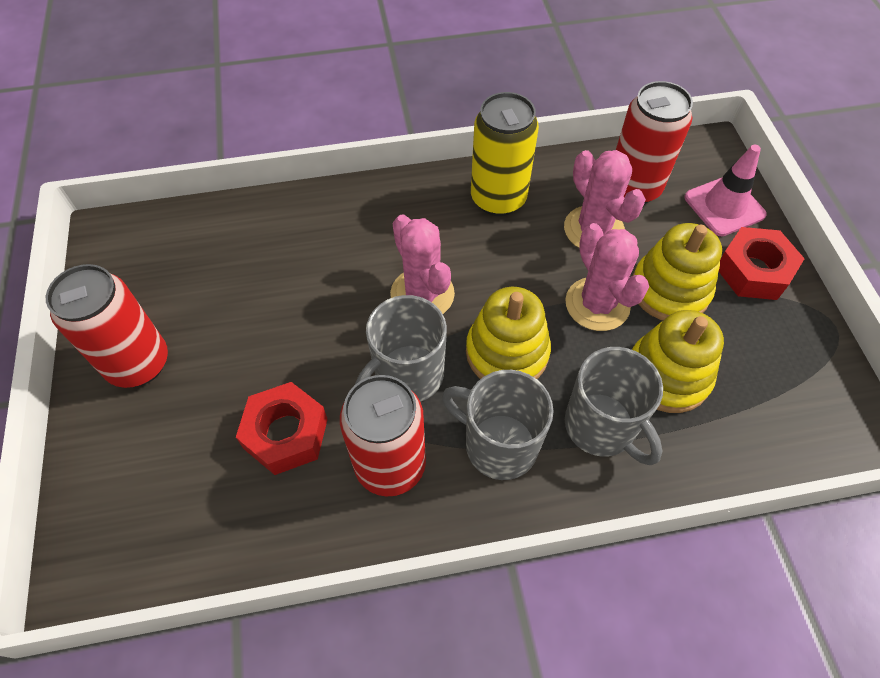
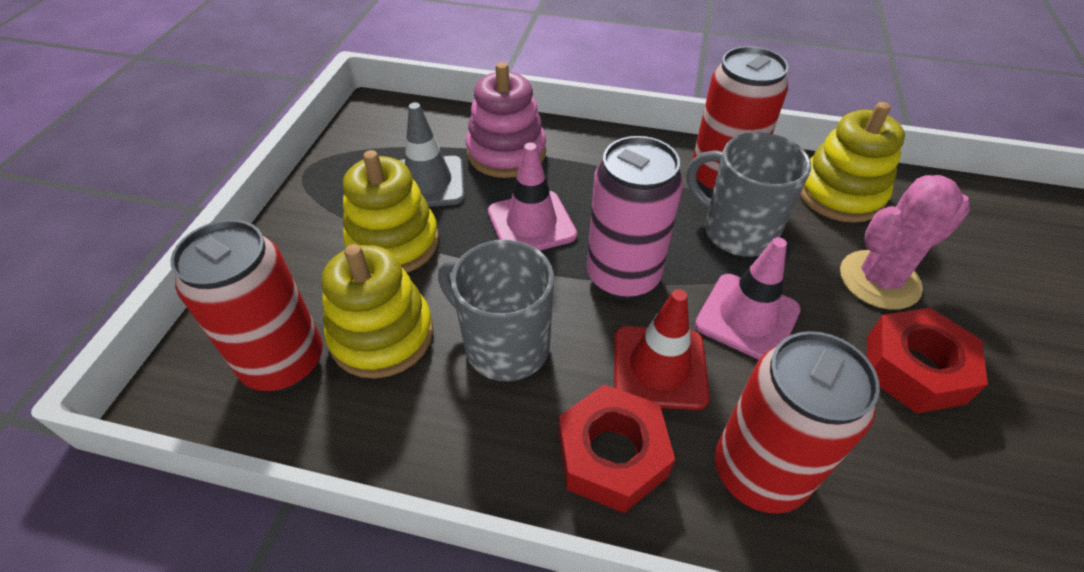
grey mug: 3 -> 2
grey traffic cone: 0 -> 1
pink cactus: 3 -> 1
pink can: 0 -> 1
pink stacking toy: 0 -> 1
pink traffic cone: 1 -> 2
red traffic cone: 0 -> 1
yellow can: 1 -> 0

